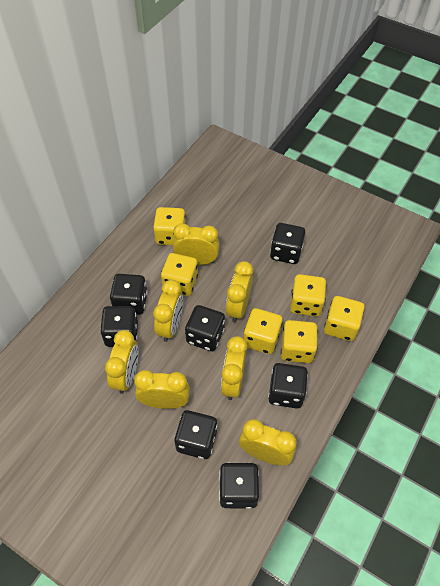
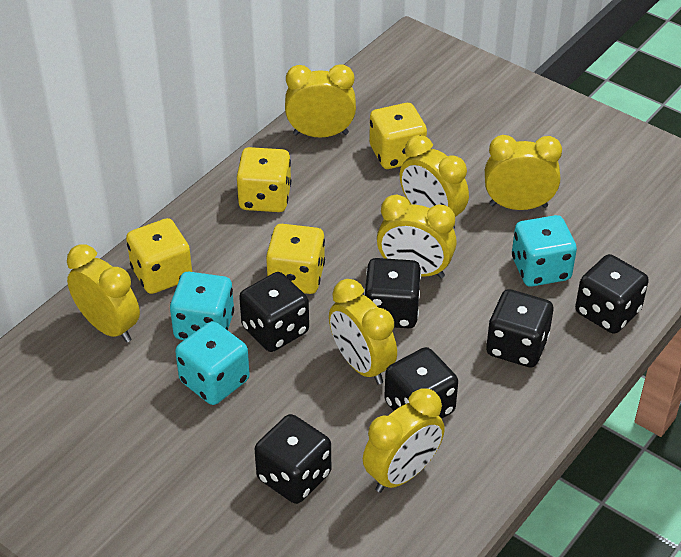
black dice: 7 -> 6
turquoise dice: 0 -> 3
yellow dice: 6 -> 4

